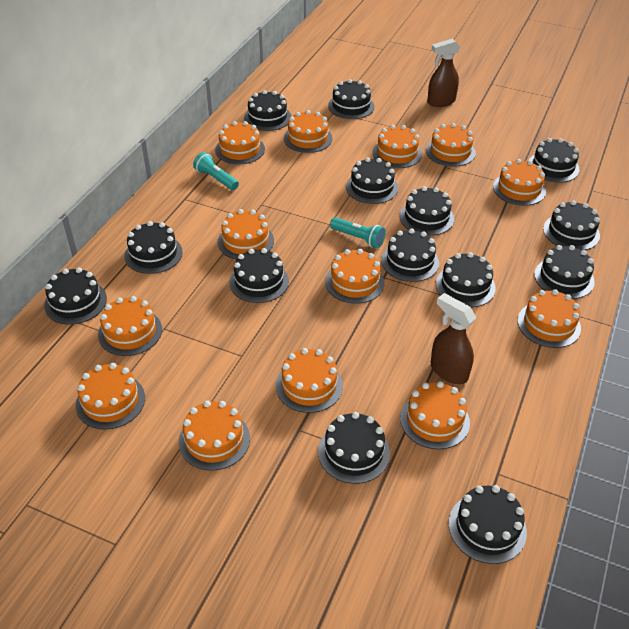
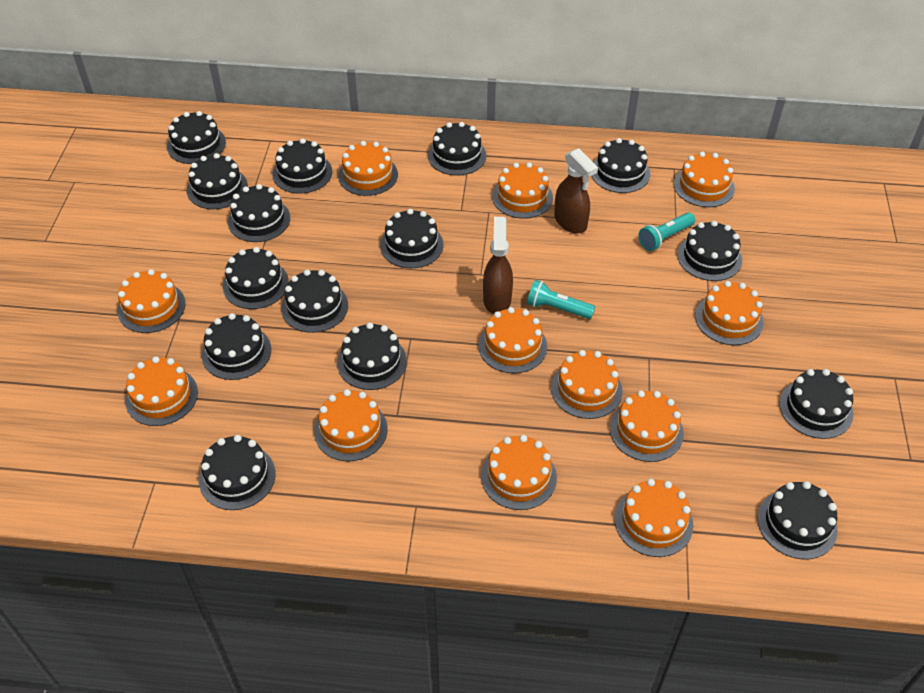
black cake: 14 -> 15
orange cake: 13 -> 12

